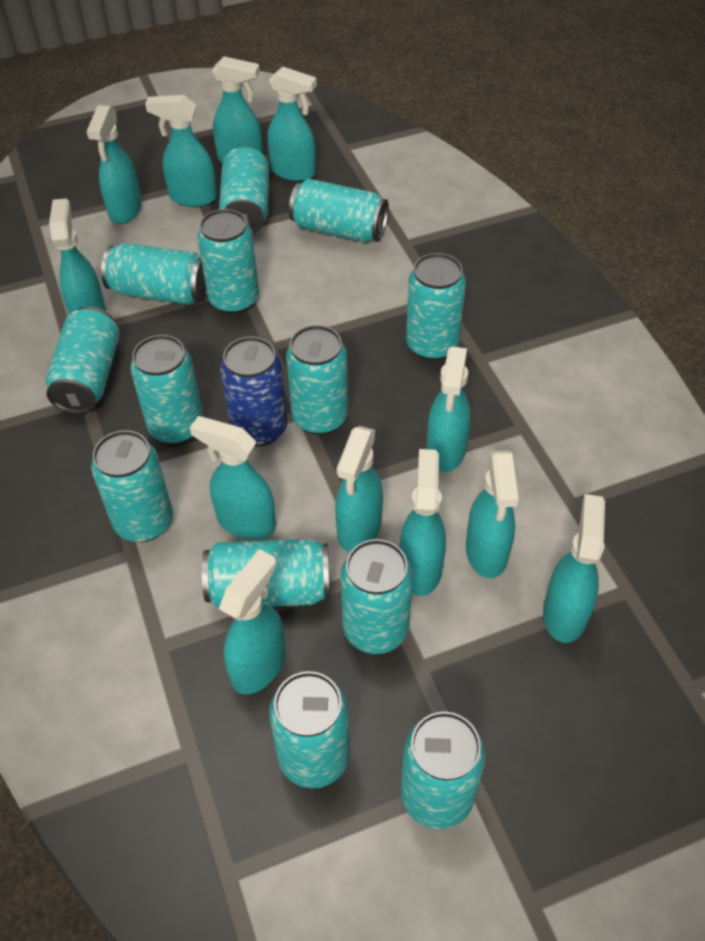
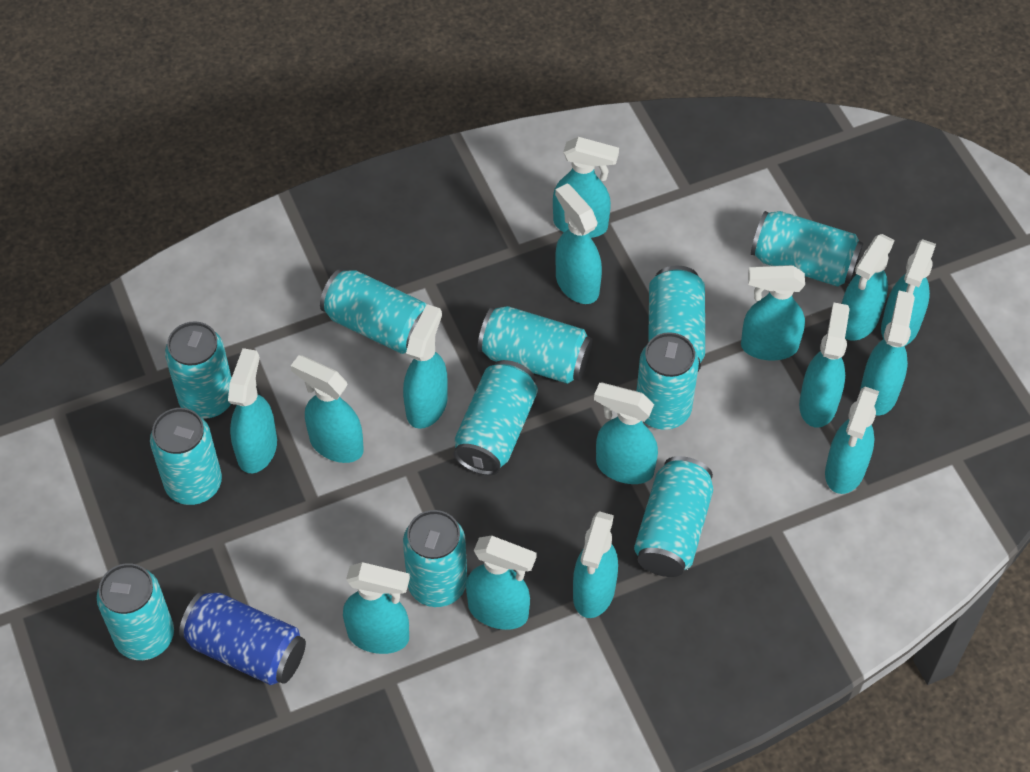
turquoise can: 13 -> 11
turquoise spray bottle: 12 -> 15

